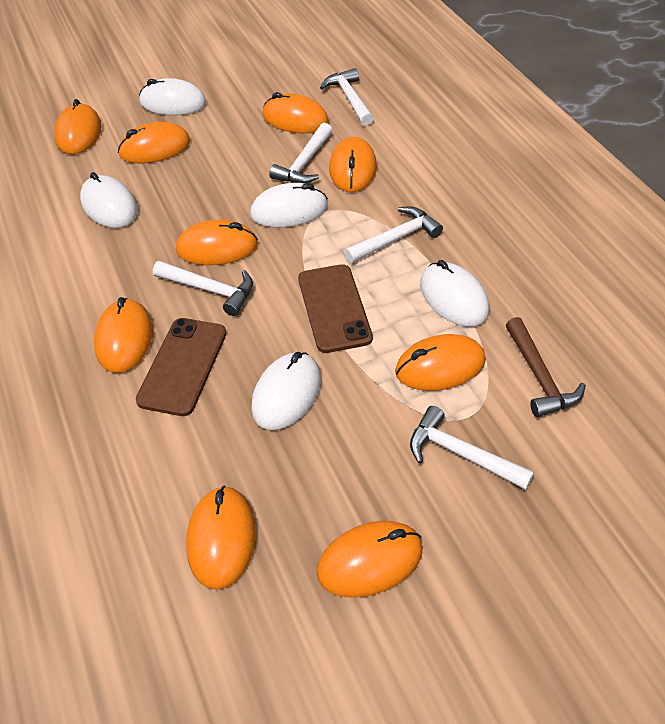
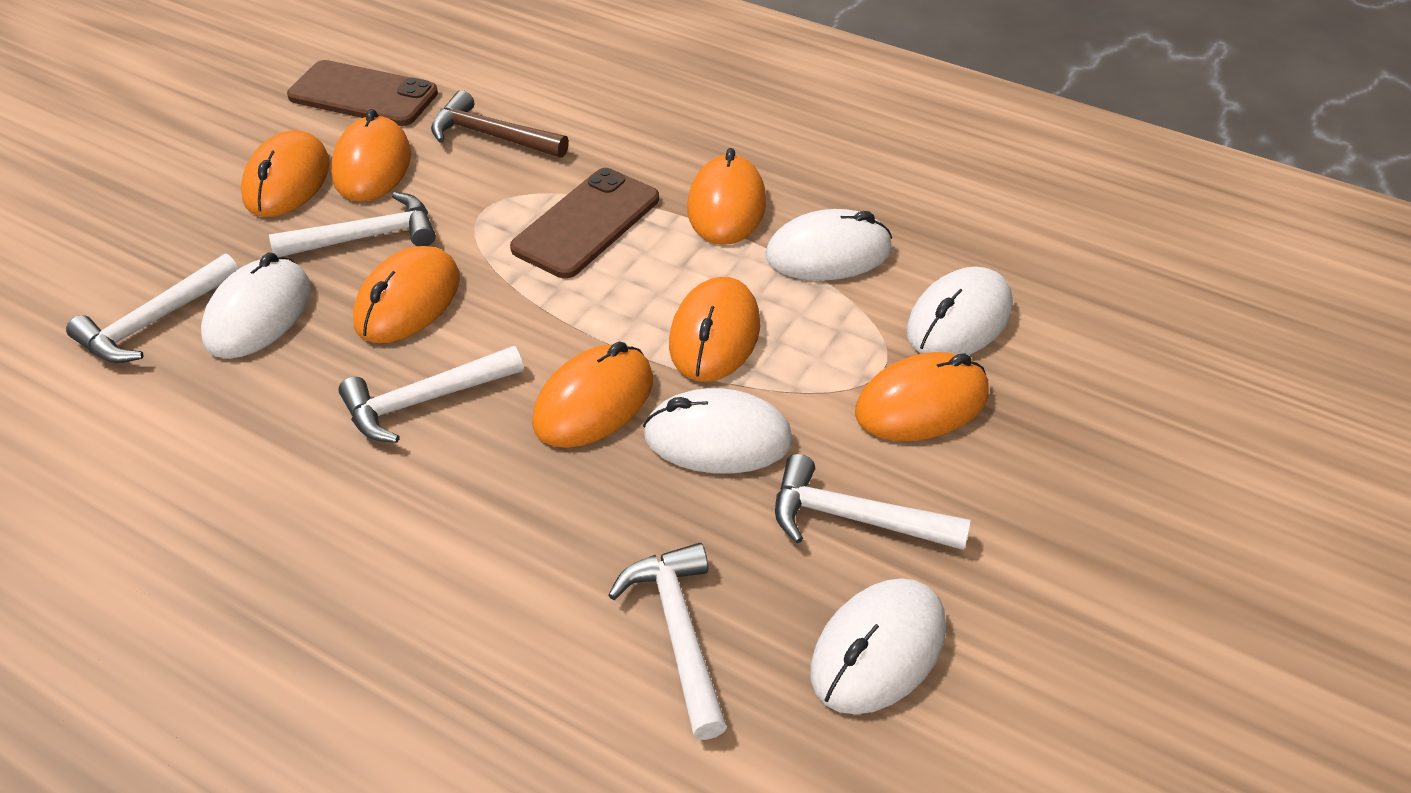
orange mouse: 9 -> 7

